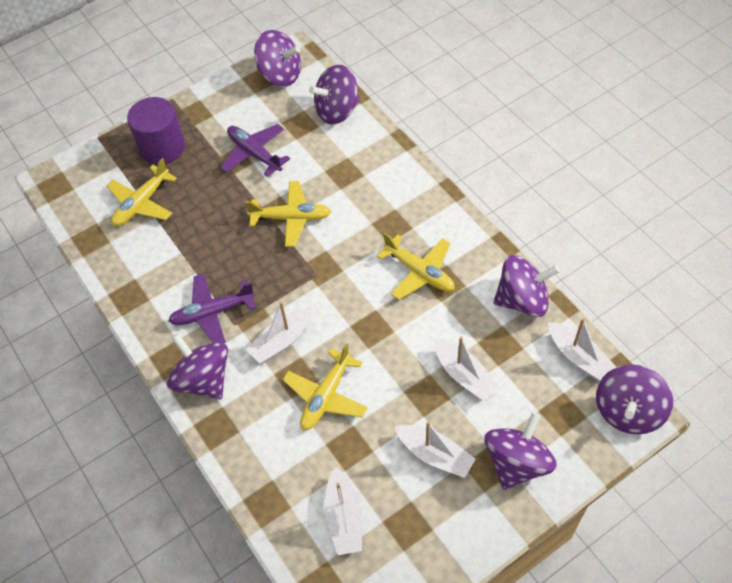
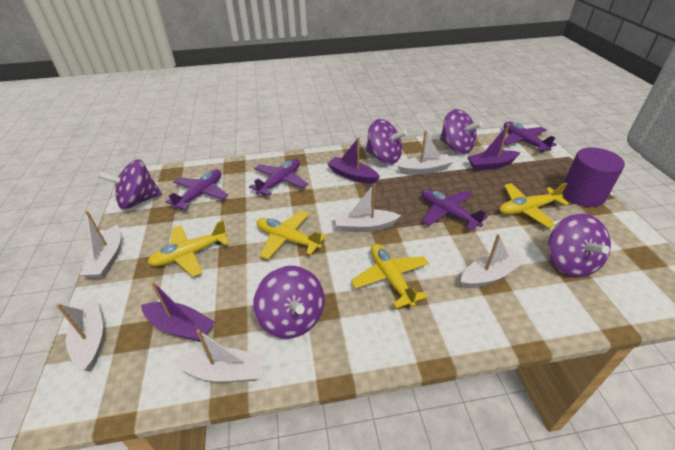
purple boat: 0 -> 3
purple plane: 2 -> 4
purple spinning top: 6 -> 5
white boat: 5 -> 6

